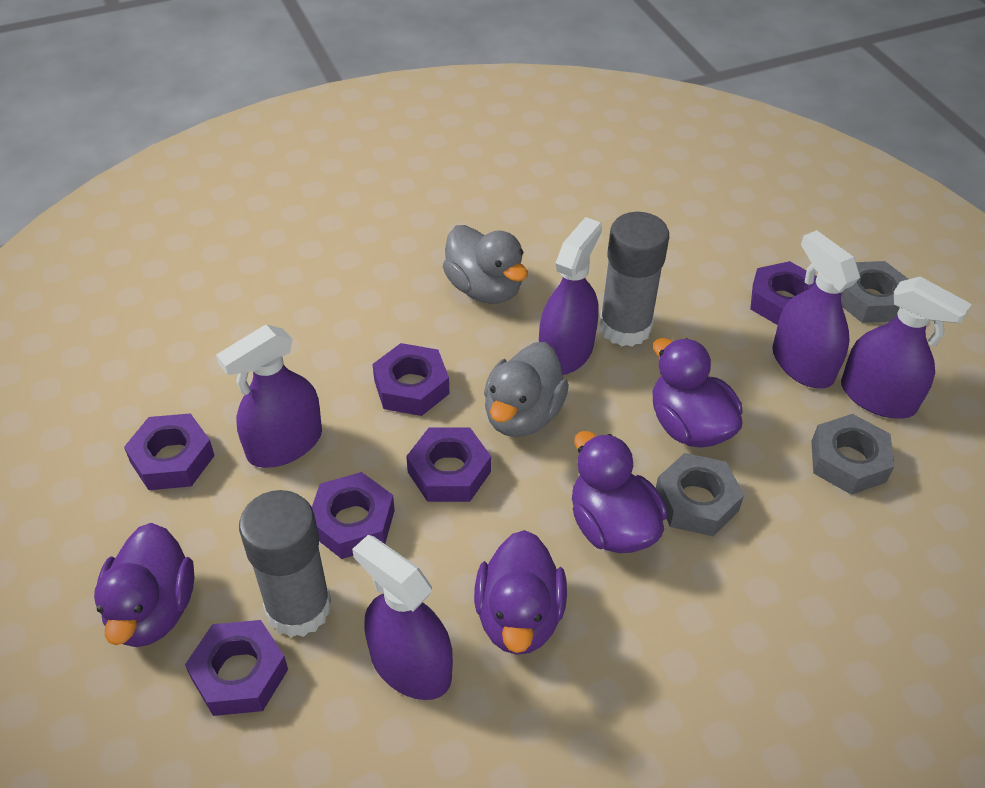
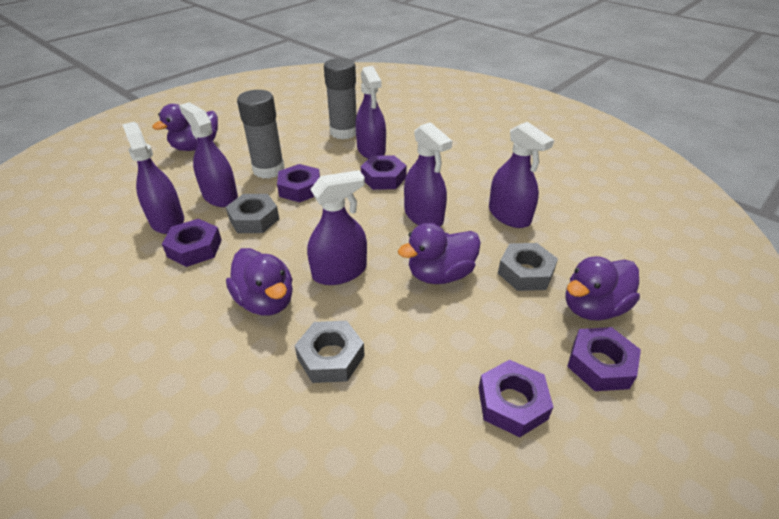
grey duck: 2 -> 0
purple nut: 6 -> 5
purple spray bottle: 5 -> 6

